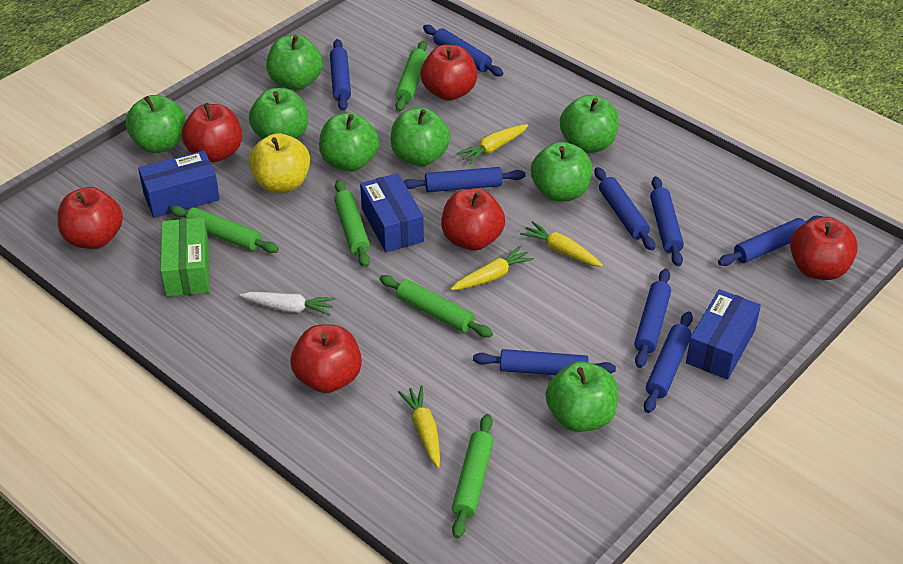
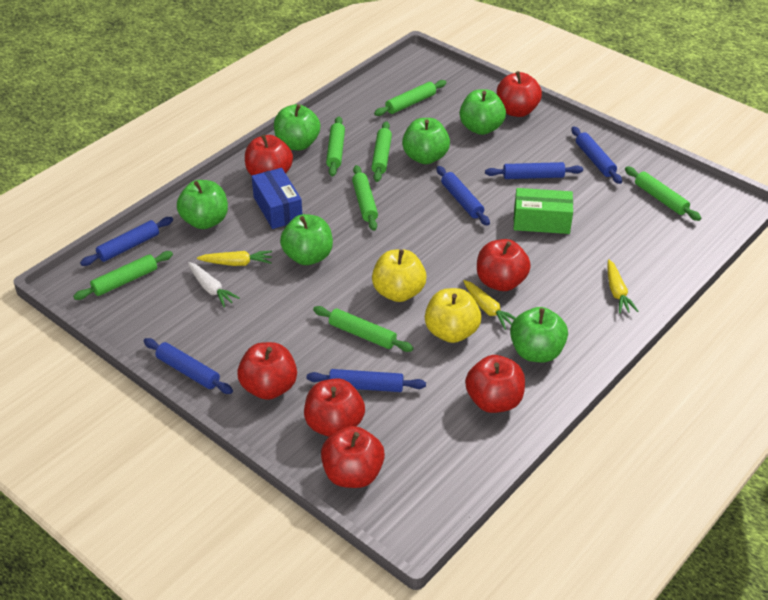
blue box: 3 -> 1
blue rolling pin: 9 -> 6
green apple: 8 -> 6
green rolling pin: 5 -> 7
red apple: 6 -> 7
yellow apple: 1 -> 2
yellow carrot: 4 -> 3

